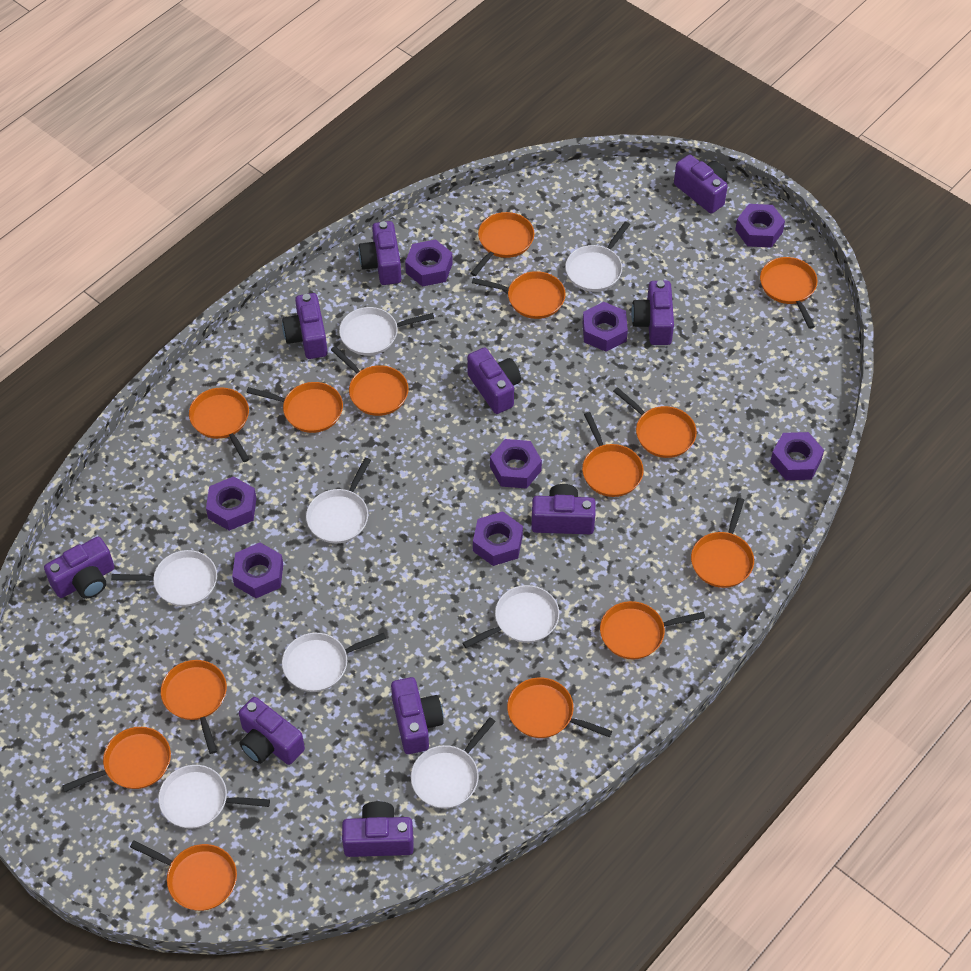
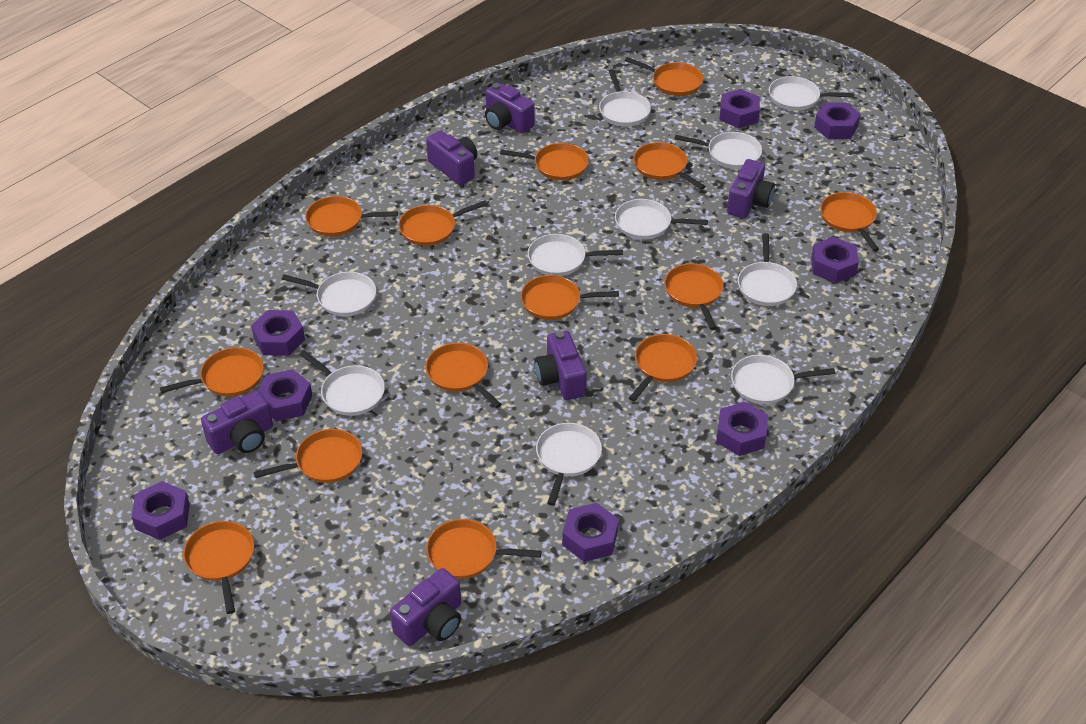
purple camera: 10 -> 6
white pan: 8 -> 10

